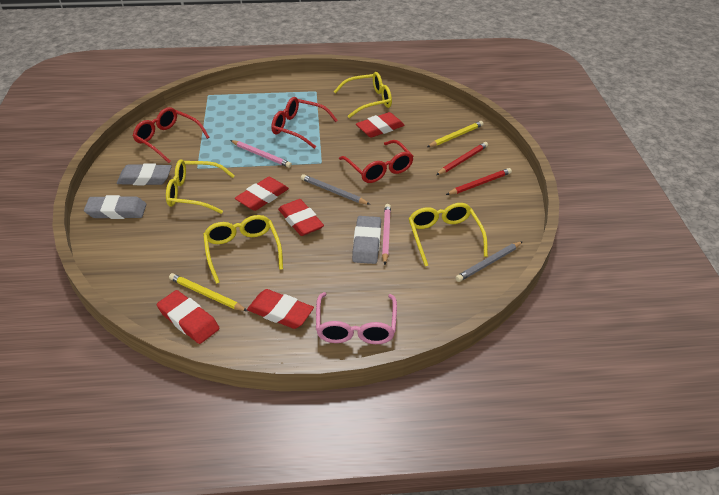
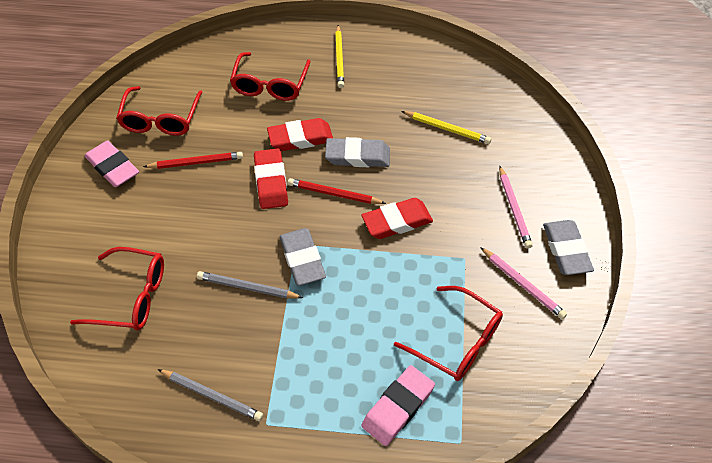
pink eraser: 0 -> 2
pink glasses: 1 -> 0
red eraser: 5 -> 3
red glasses: 3 -> 4
yellow glasses: 4 -> 0

